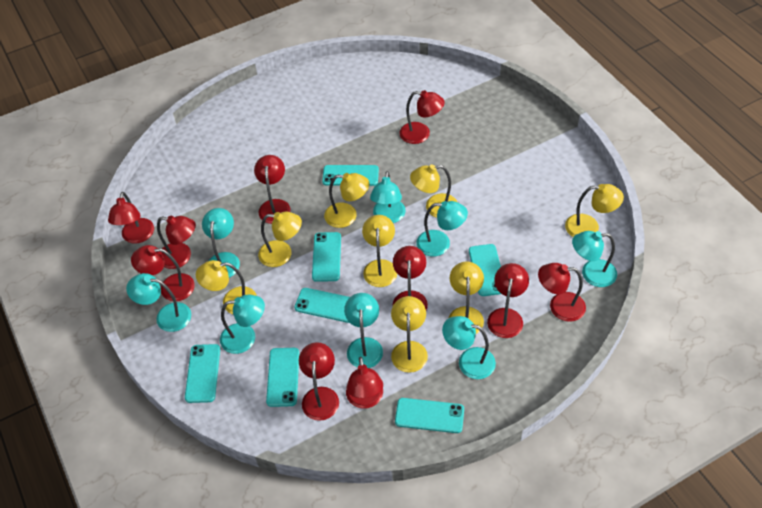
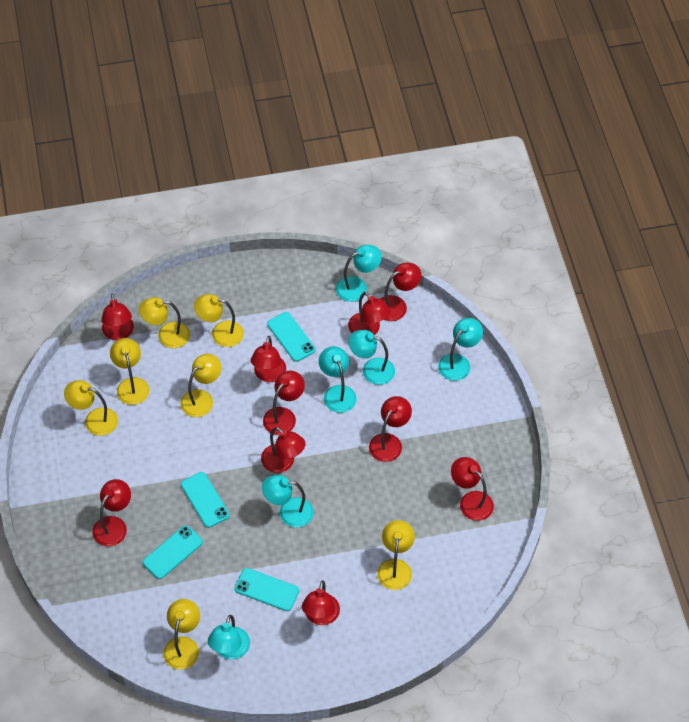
turquoise lamp: 8 -> 6
turquoise phone: 7 -> 4
yellow lamp: 8 -> 7

